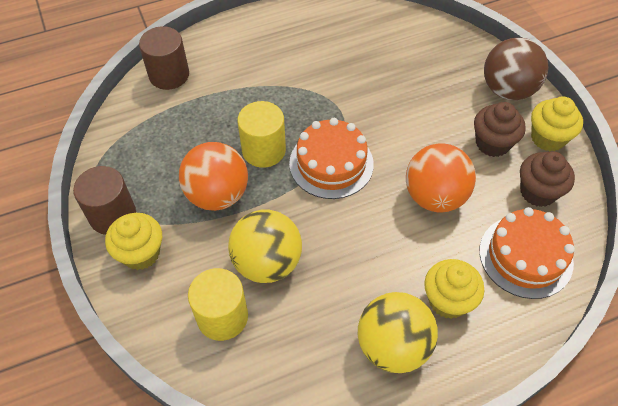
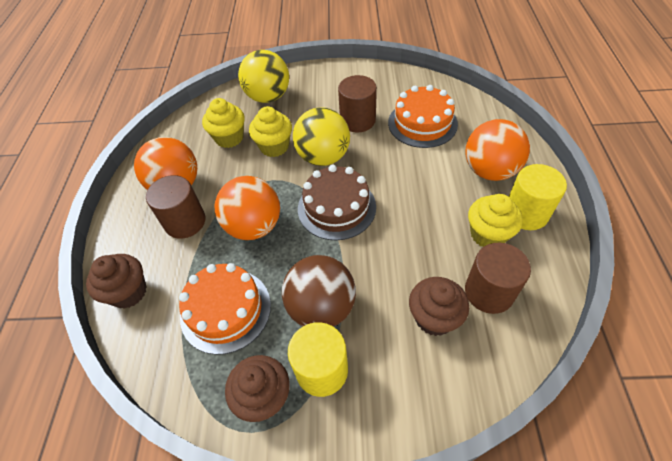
brown cake: 0 -> 1
brown cupcake: 2 -> 3
brown cylinder: 2 -> 3
orange ball: 2 -> 3

